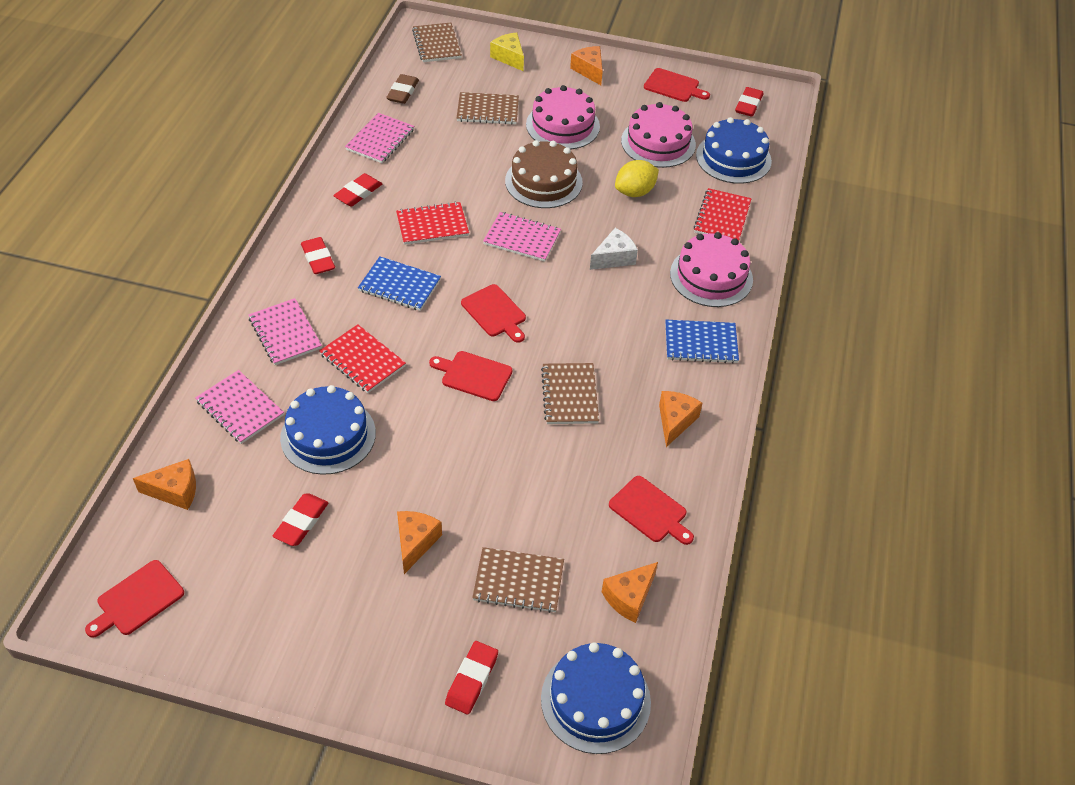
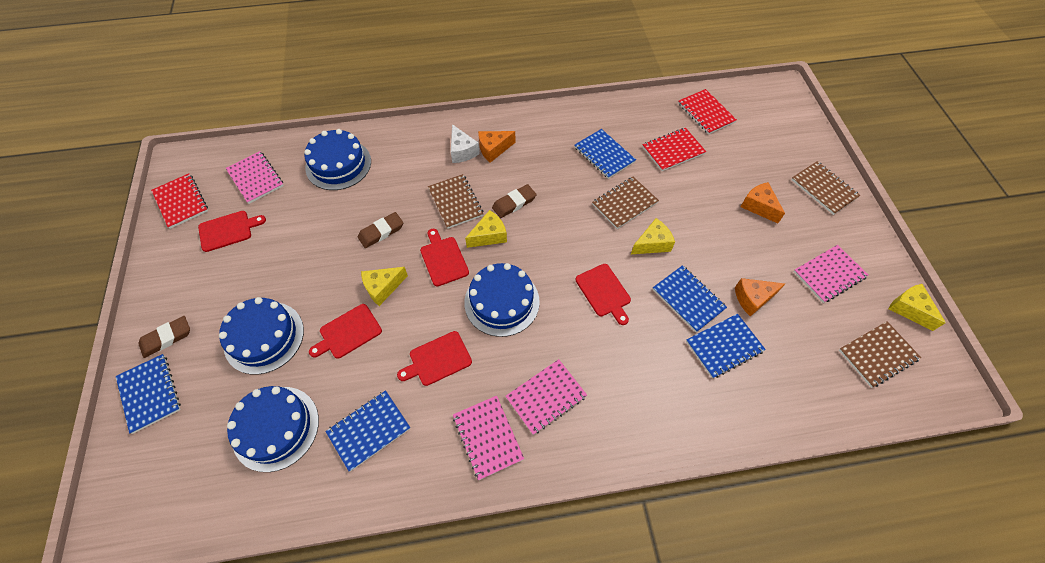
blue cake: 3 -> 4
blue notebook: 2 -> 5
brown cake: 1 -> 0
brown eraser: 1 -> 3
orange cheese: 5 -> 3
pink cake: 3 -> 0
red eraser: 5 -> 0
yellow cheese: 1 -> 4
yellow lemon: 1 -> 0

